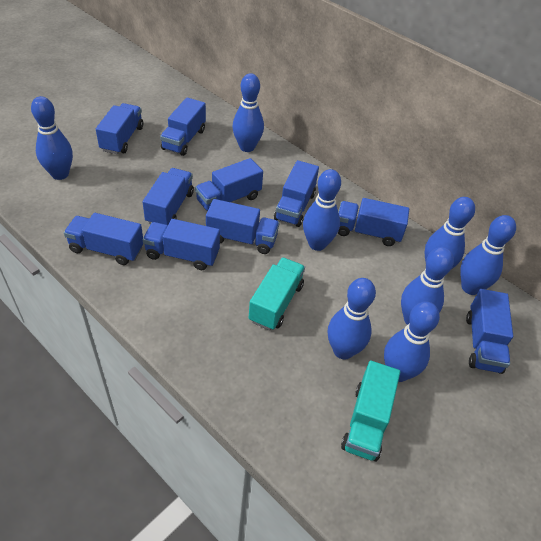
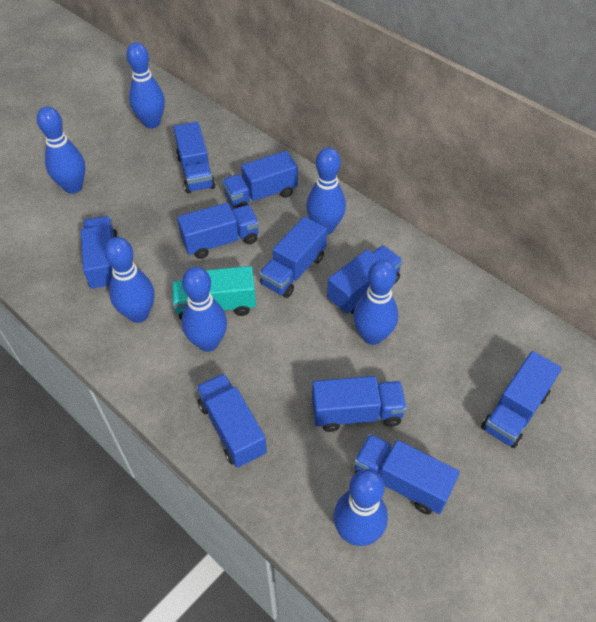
blue bowling pin: 8 -> 7
turquoise truck: 2 -> 1

